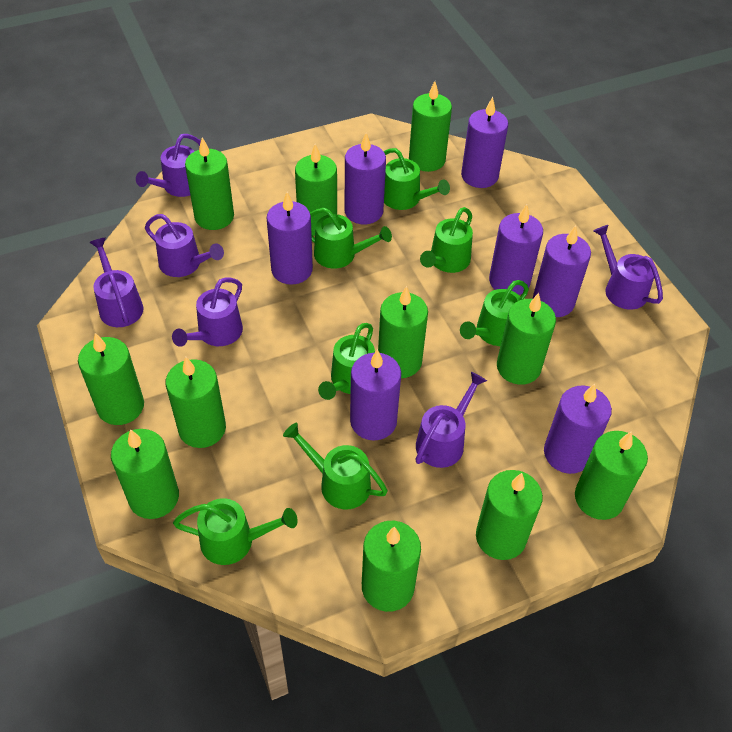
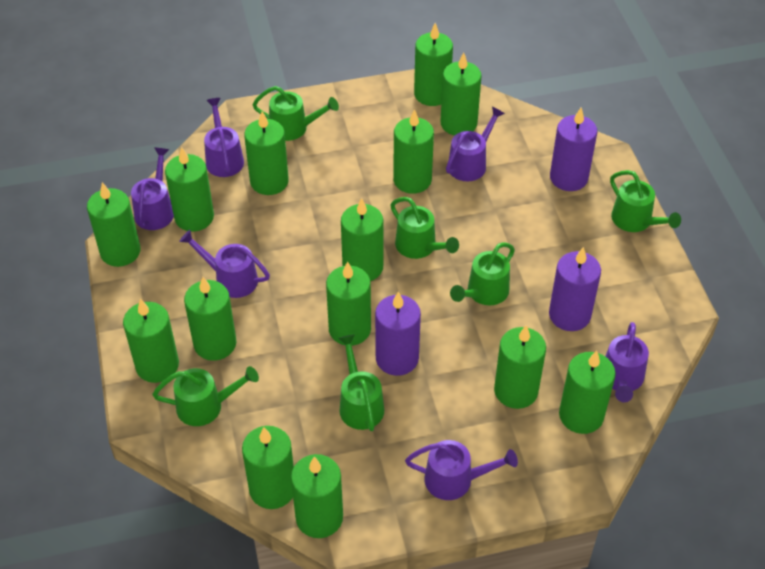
green candle: 11 -> 14
green watering can: 7 -> 6
purple candle: 7 -> 3

